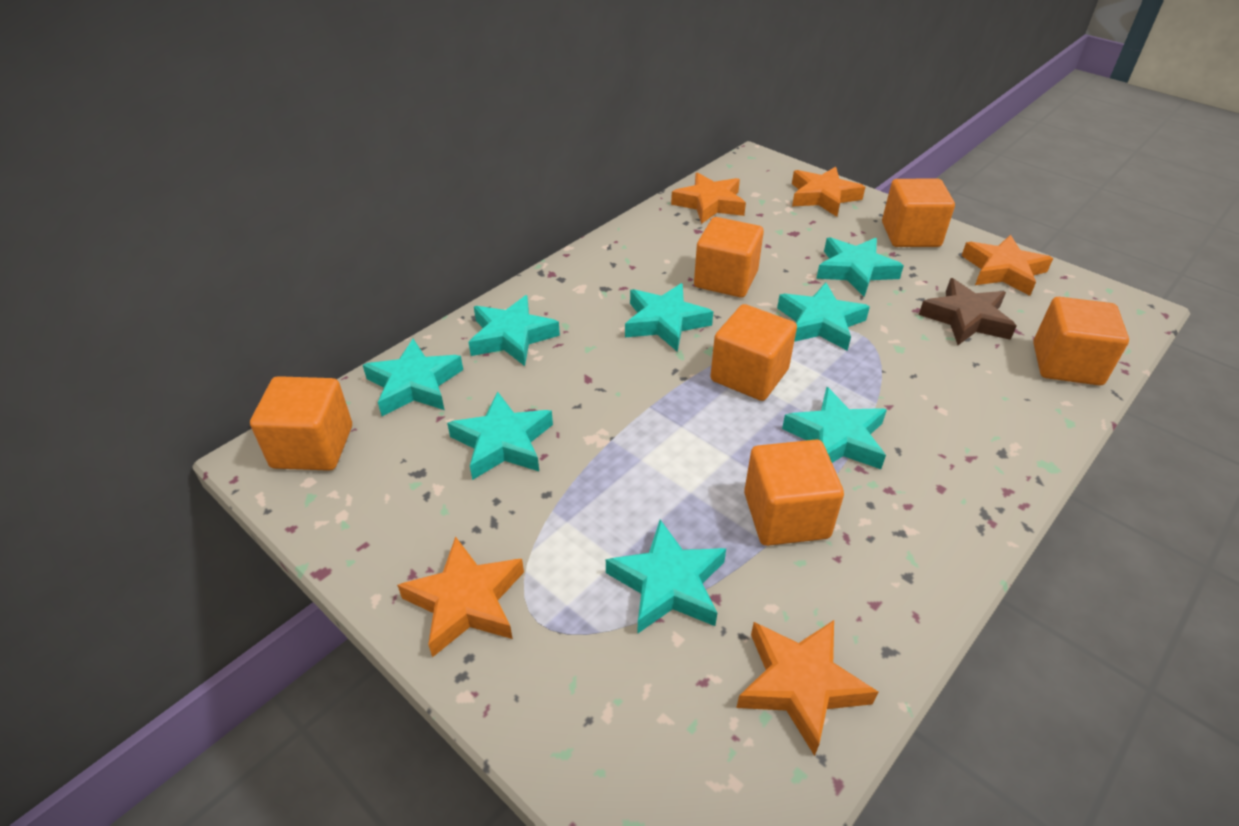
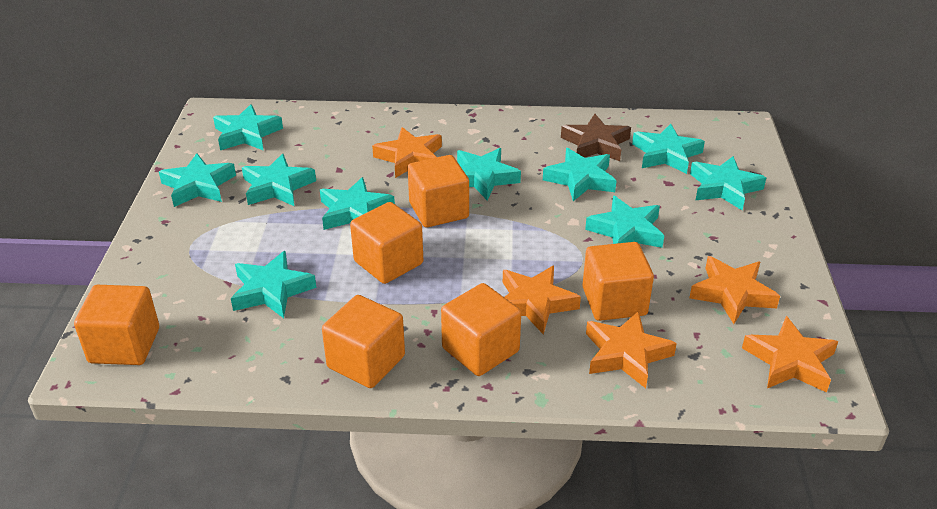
turquoise star: 8 -> 10

